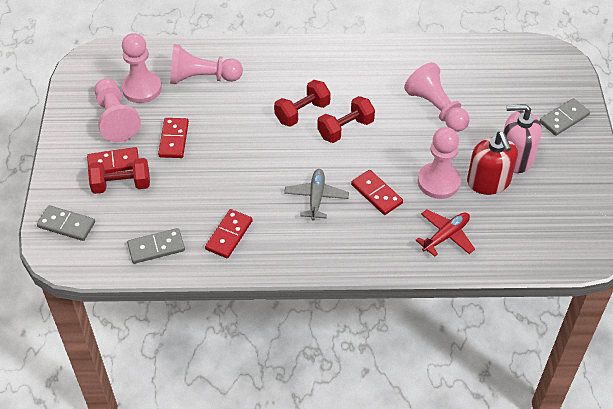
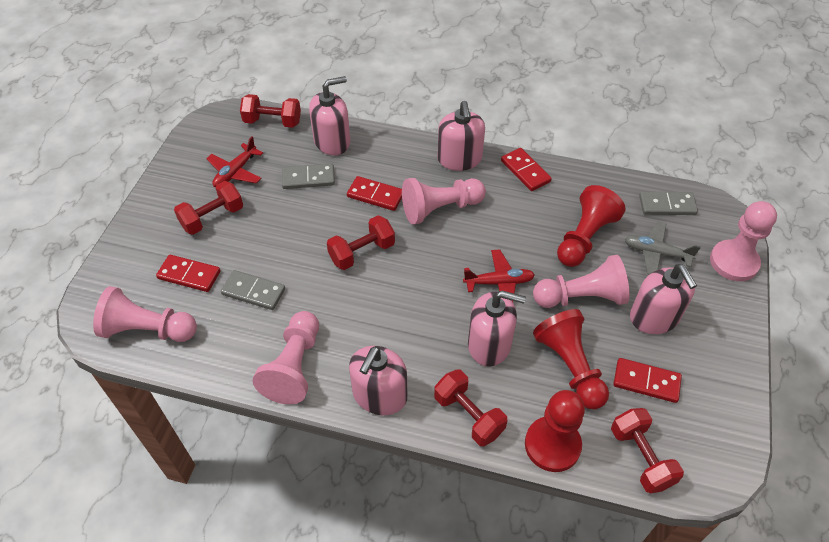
pink soap dispenser: 1 -> 5
red dumbbell: 3 -> 5
red pawn: 0 -> 3
red plane: 1 -> 2
red soap dispenser: 1 -> 0

